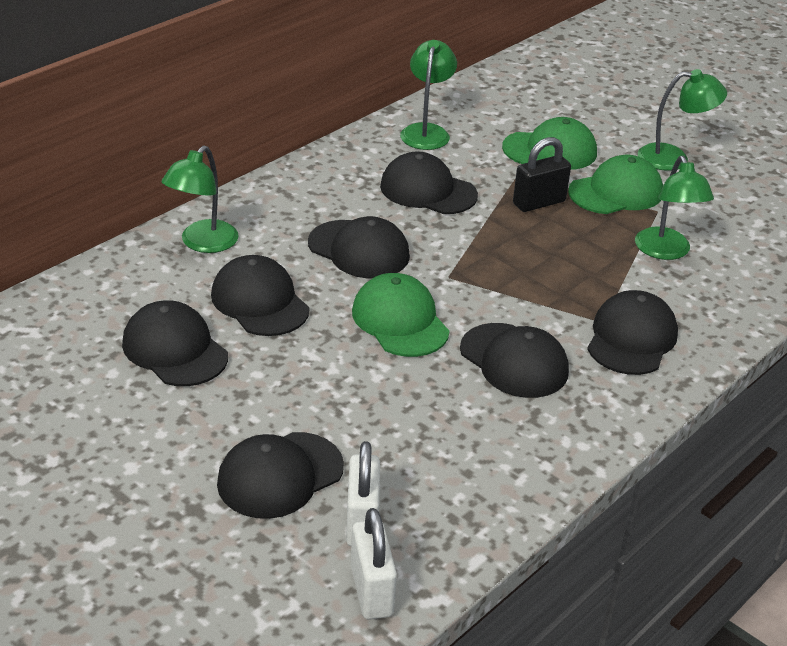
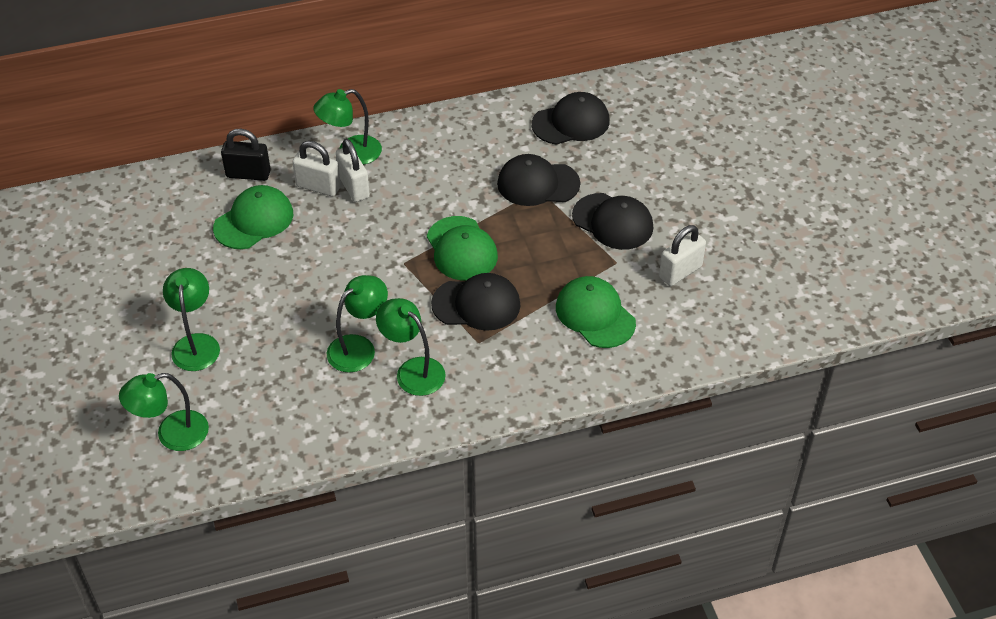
black cap: 7 -> 4
green lamp: 4 -> 5
white padlock: 2 -> 3

